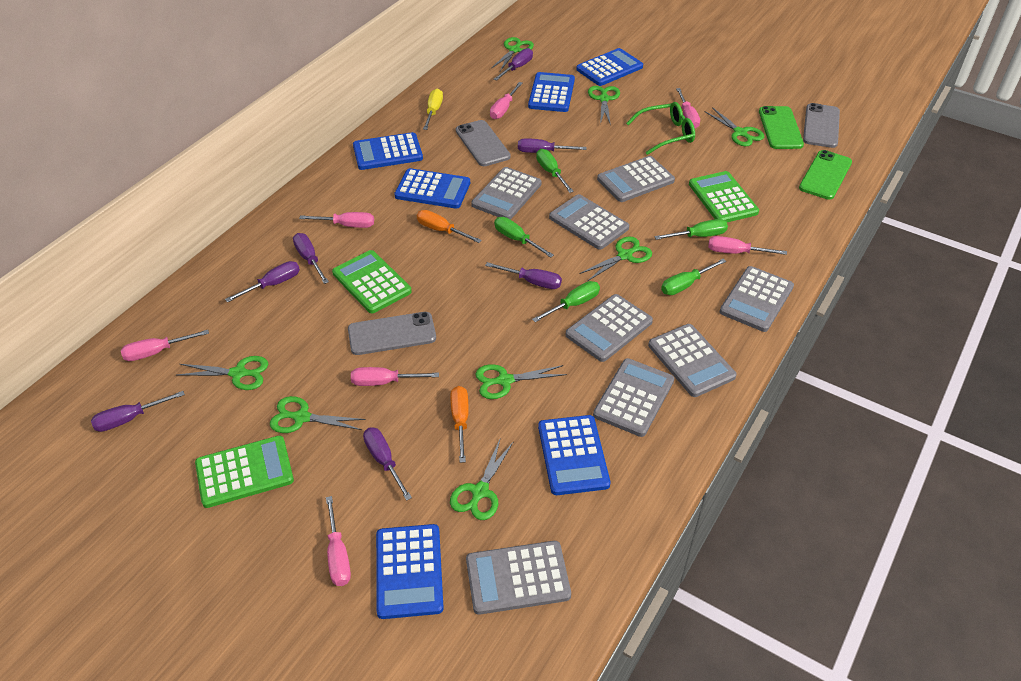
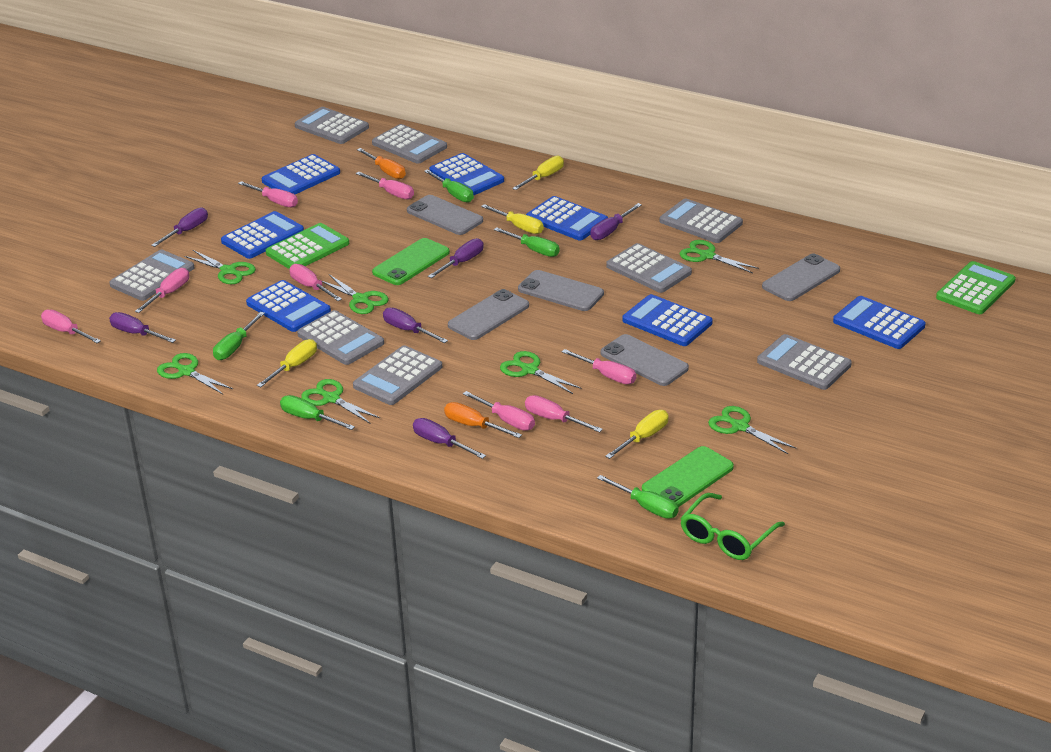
blue calculator: 6 -> 7
green calculator: 3 -> 2
green scissors: 8 -> 7
grey phone: 3 -> 5
pink screwdriver: 7 -> 8
purple screwdriver: 7 -> 6
yellow screwdriver: 1 -> 4

